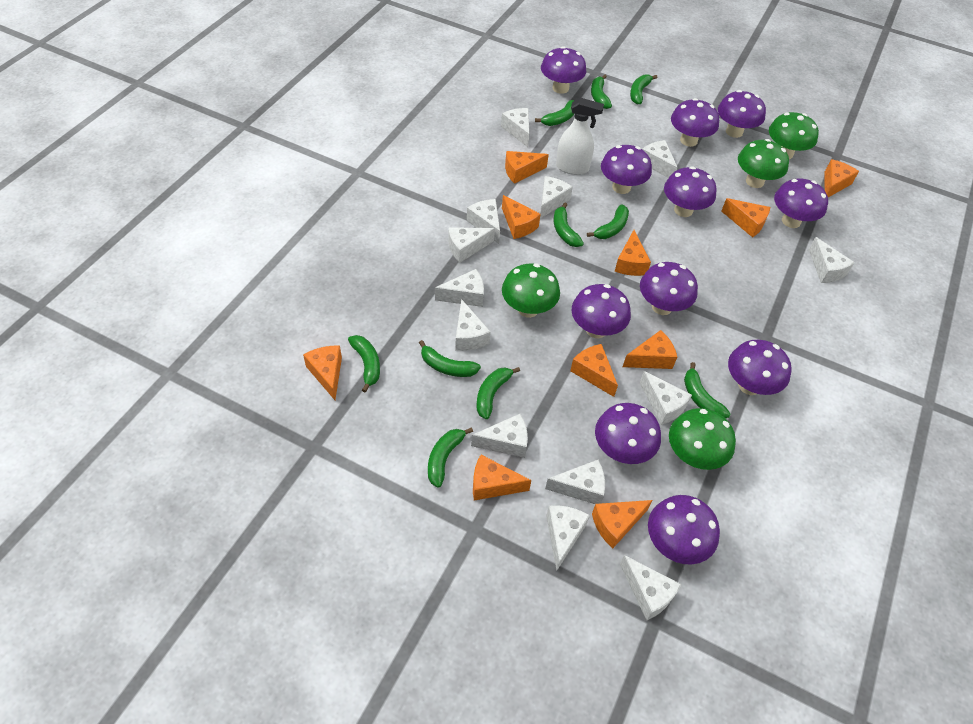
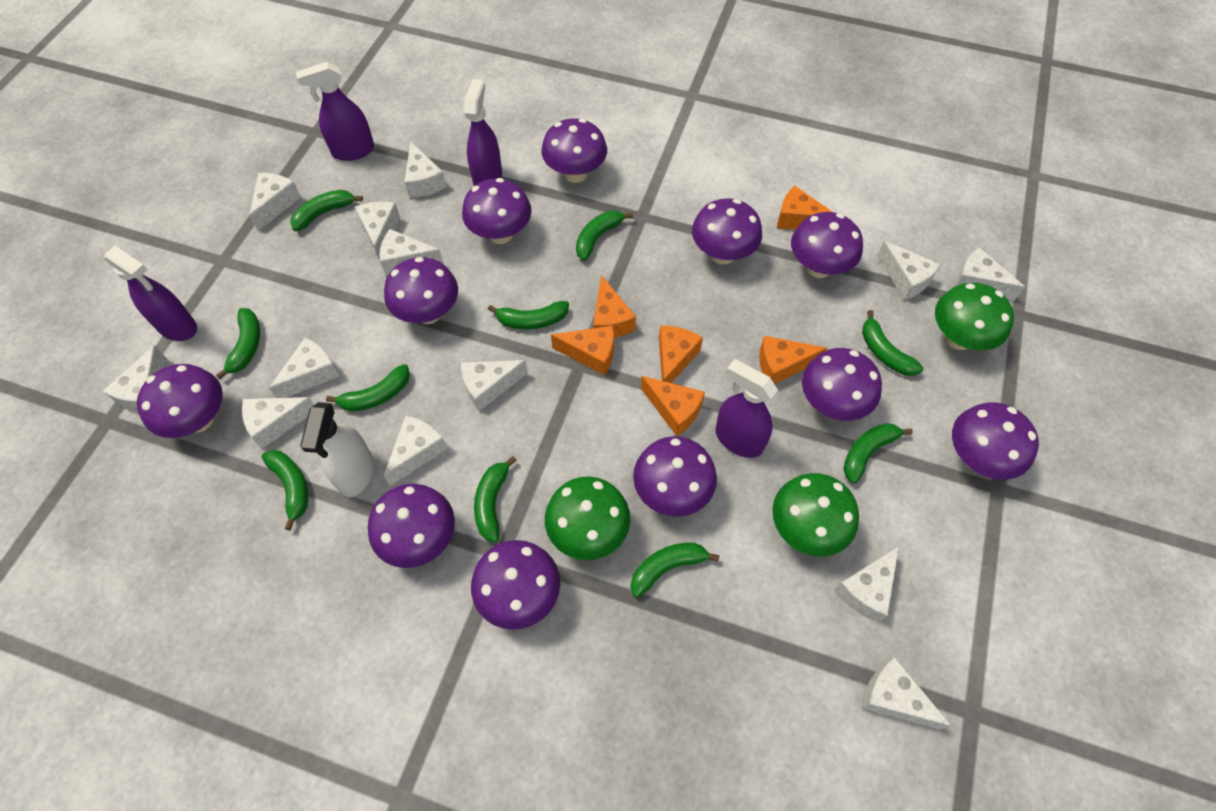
green mushroom: 4 -> 3
orange cheese: 10 -> 6
purple spray bottle: 0 -> 4

